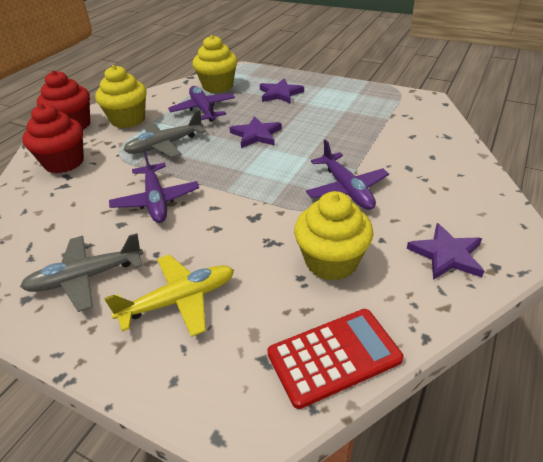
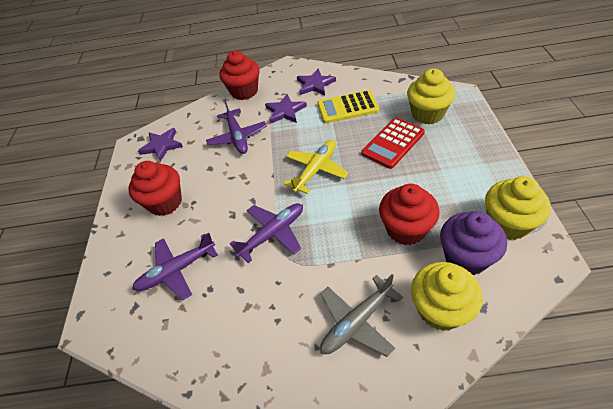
grey plane: 2 -> 1
purple cupcake: 0 -> 1
red cupcake: 2 -> 3
yellow calculator: 0 -> 1

